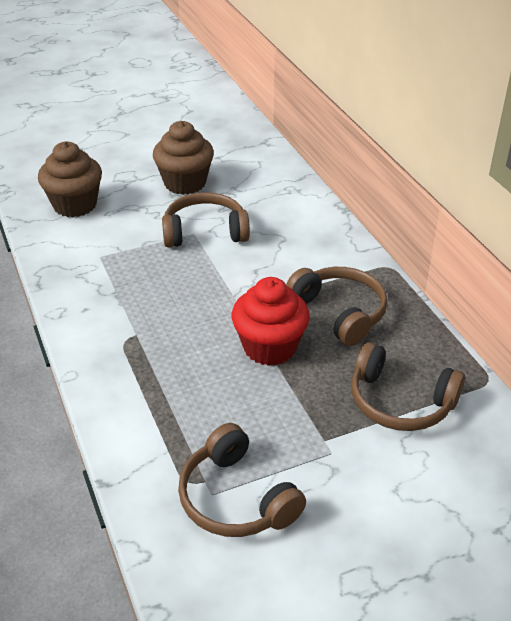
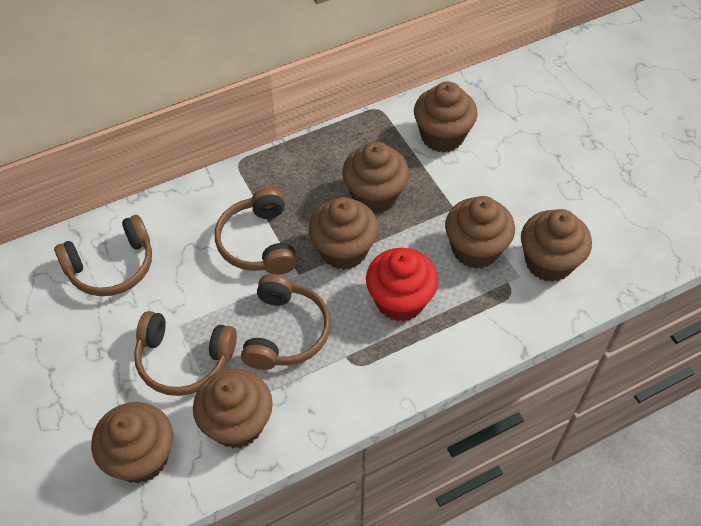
brown cupcake: 2 -> 7

